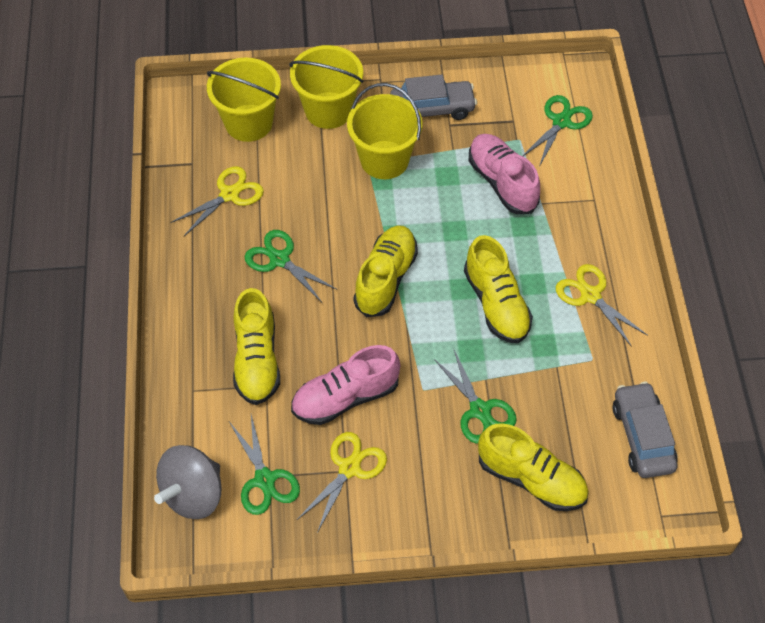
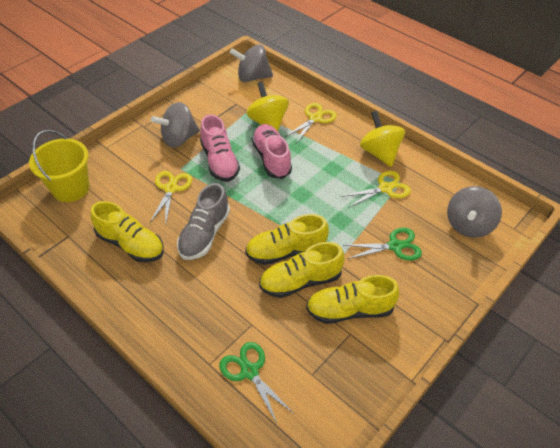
green scissors: 4 -> 2
grey car: 2 -> 0
grey shoe: 0 -> 1
grey spinning top: 1 -> 3
yellow bucket: 3 -> 1
yellow spinning top: 0 -> 2

